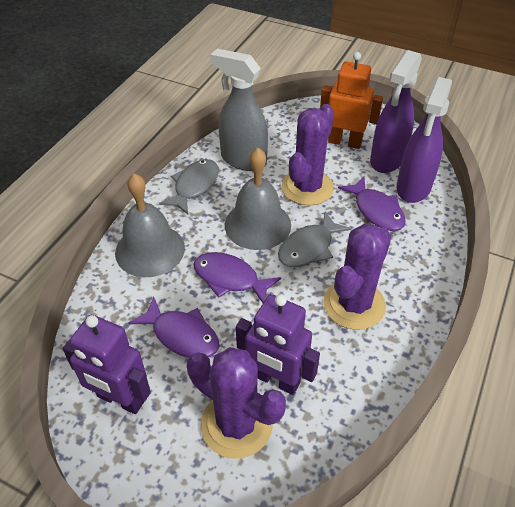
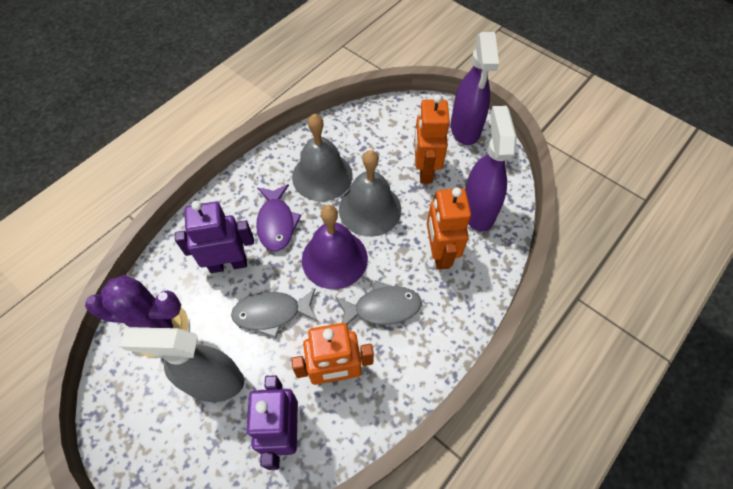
orange robot: 1 -> 3
purple bell: 0 -> 1
purple cactus: 3 -> 1
purple fish: 3 -> 1

